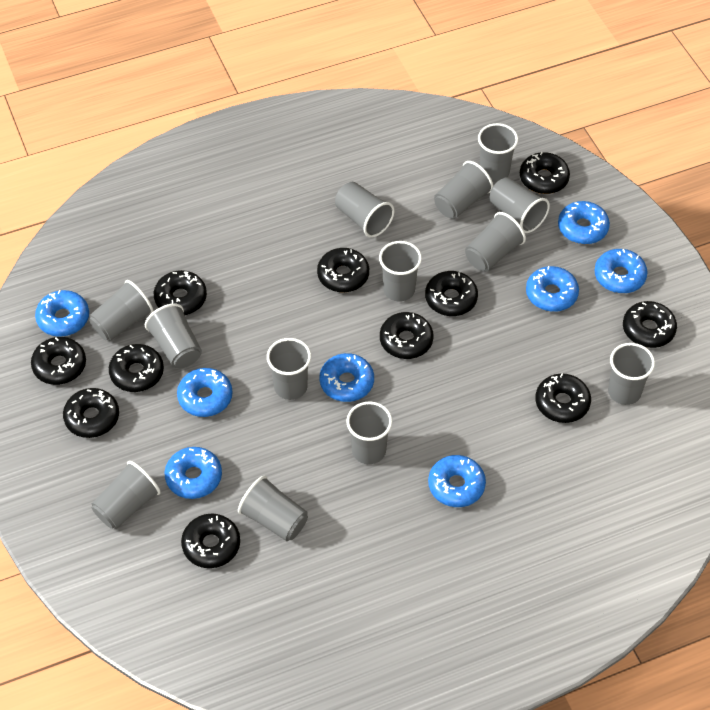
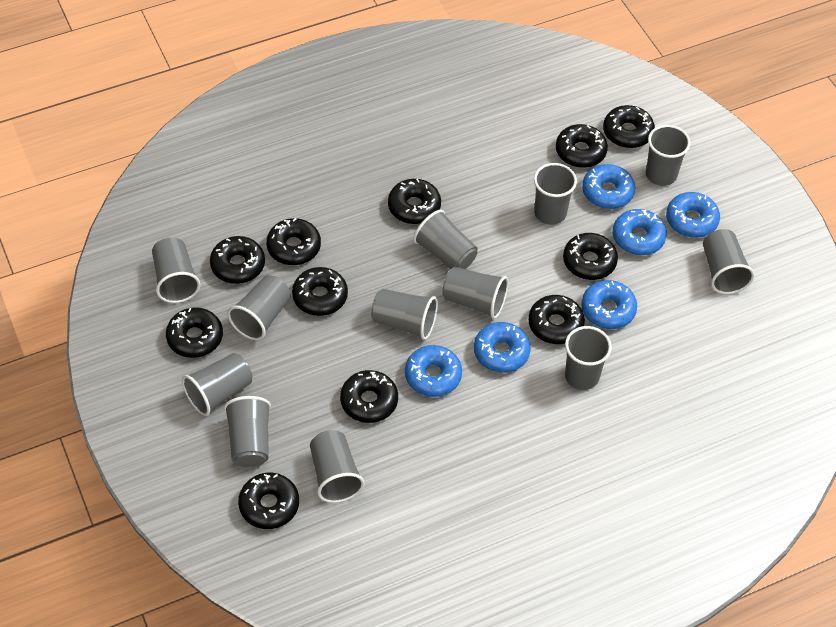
blue donut: 8 -> 6
grey cup: 13 -> 12

